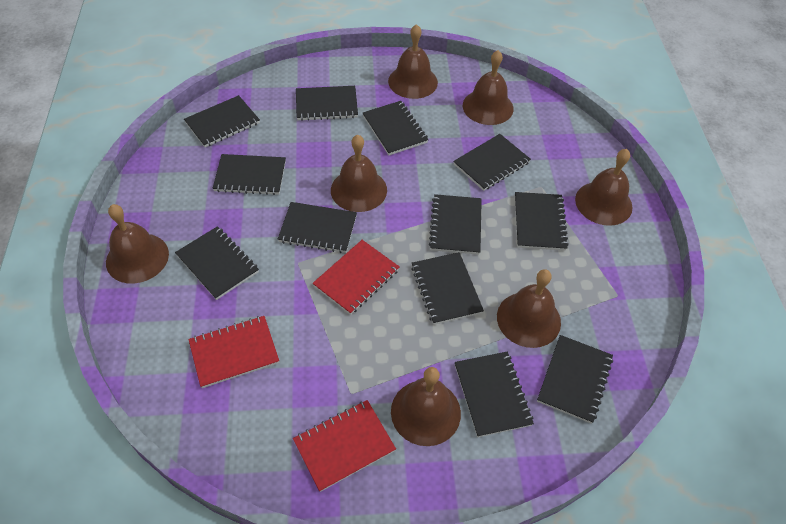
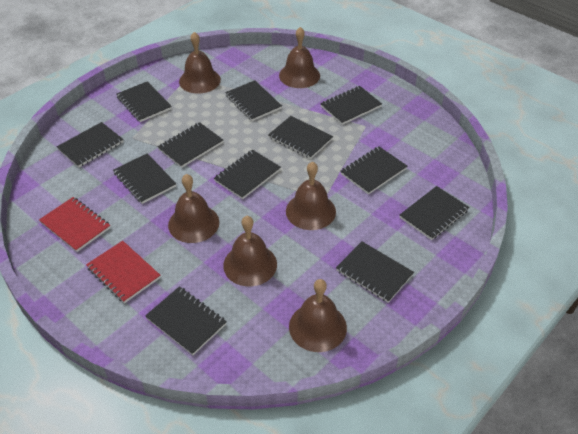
brown bell: 7 -> 6
red notebook: 3 -> 2

